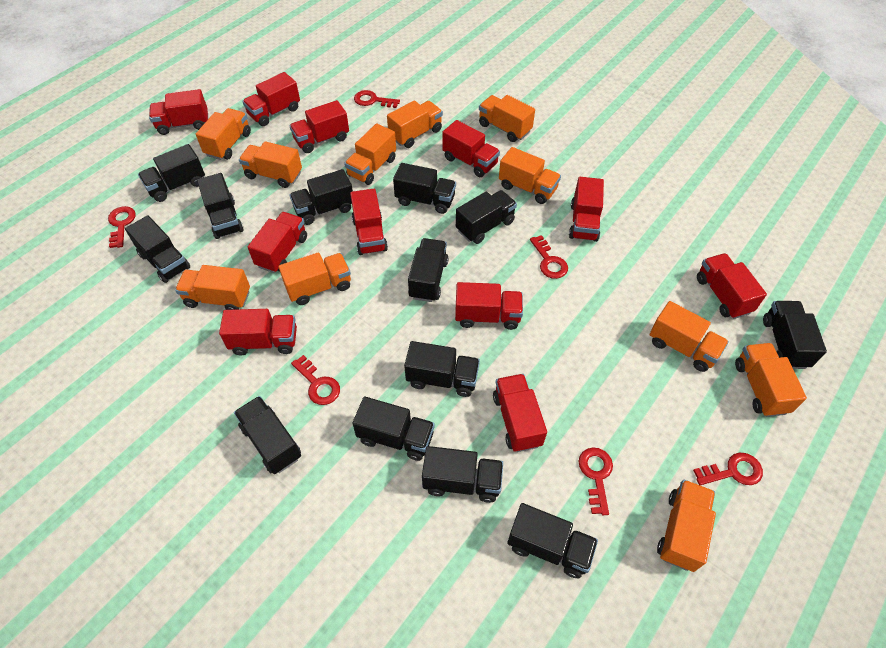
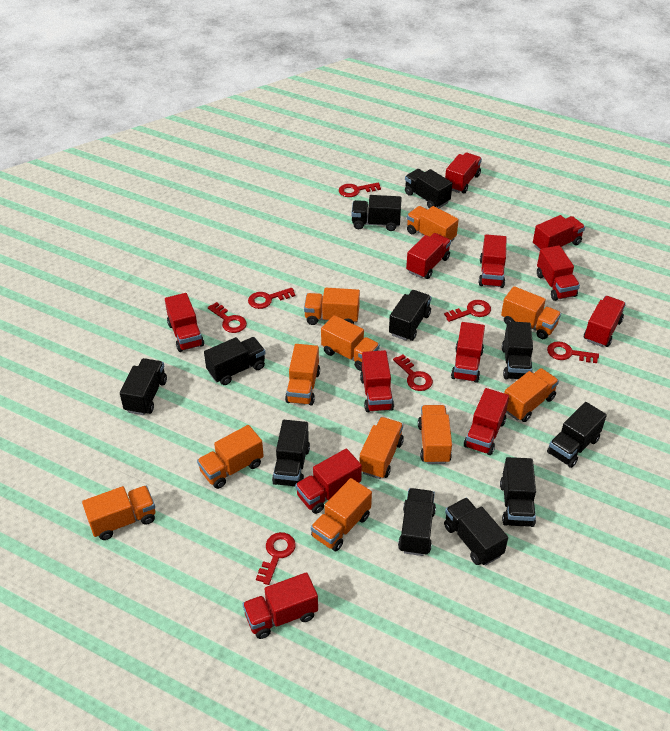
black truck: 13 -> 11
red key: 6 -> 7
red truck: 11 -> 12

